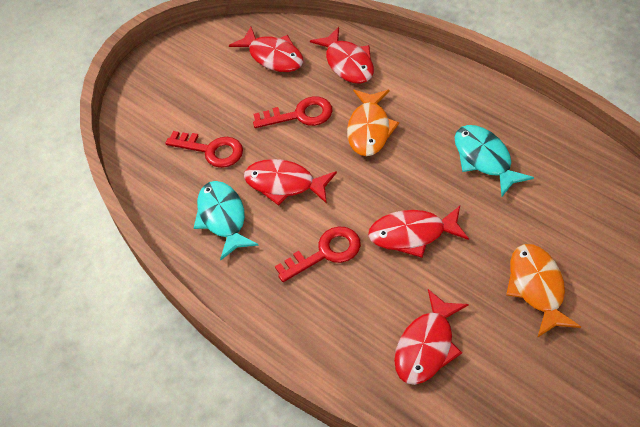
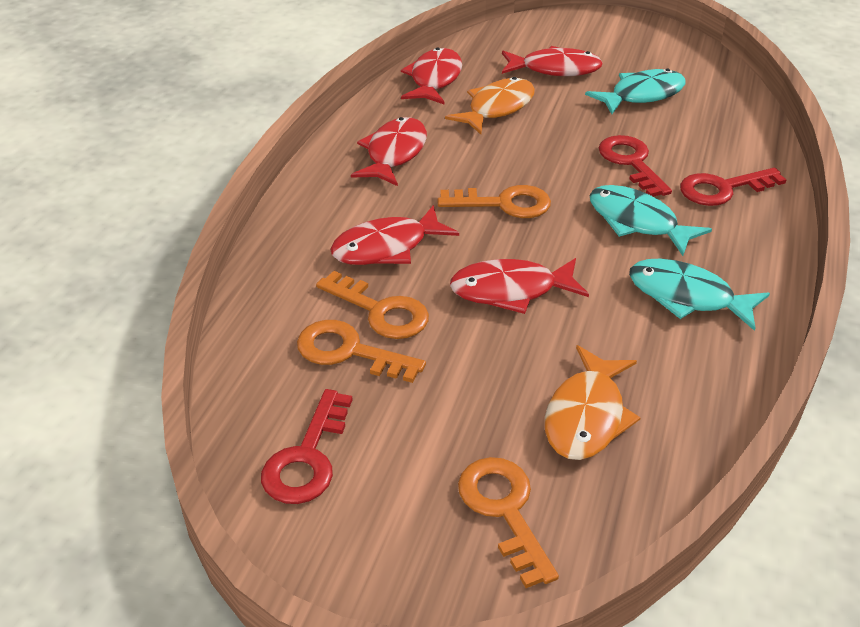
orange key: 0 -> 4
turquoise fish: 2 -> 3

